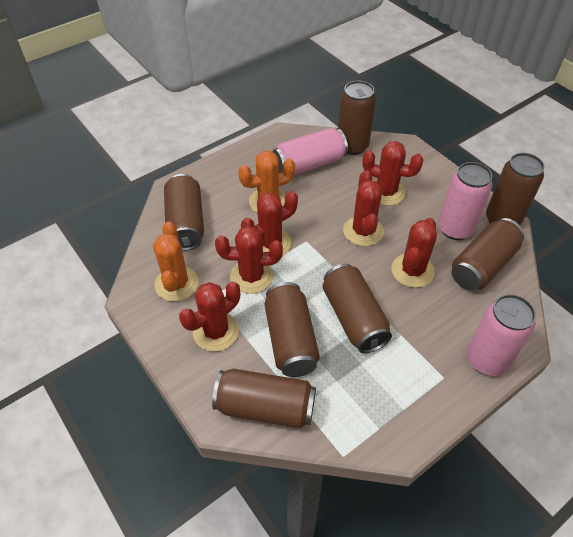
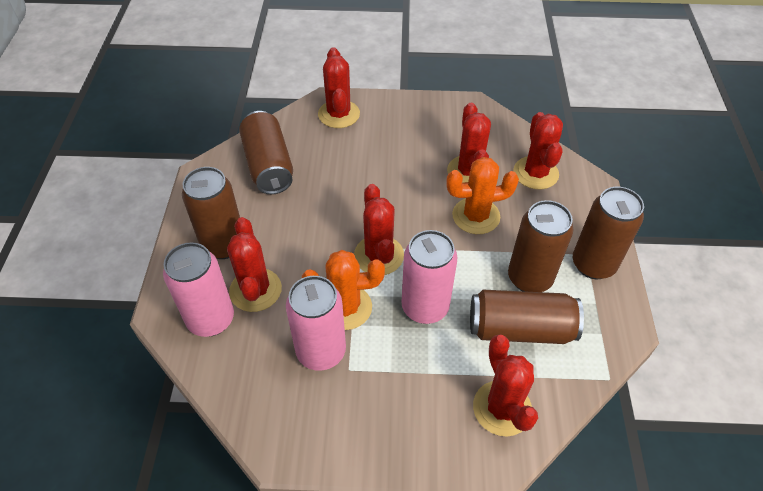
brown can: 7 -> 5

